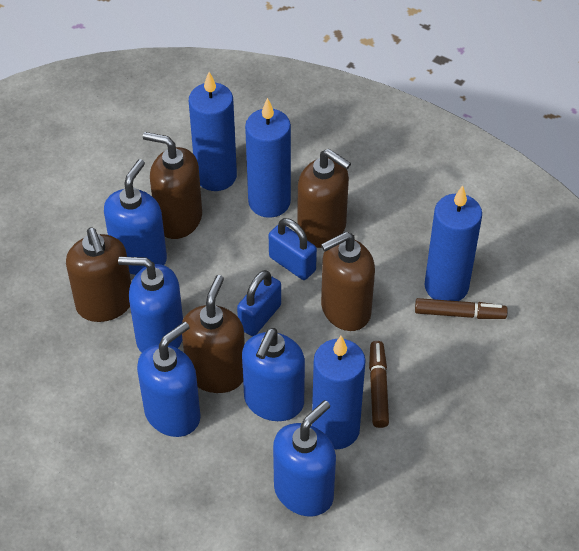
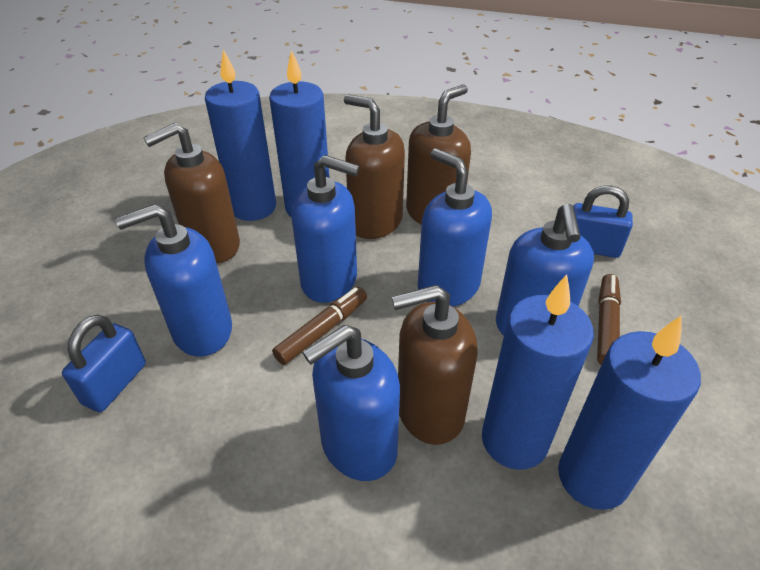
brown soap dispenser: 5 -> 4

